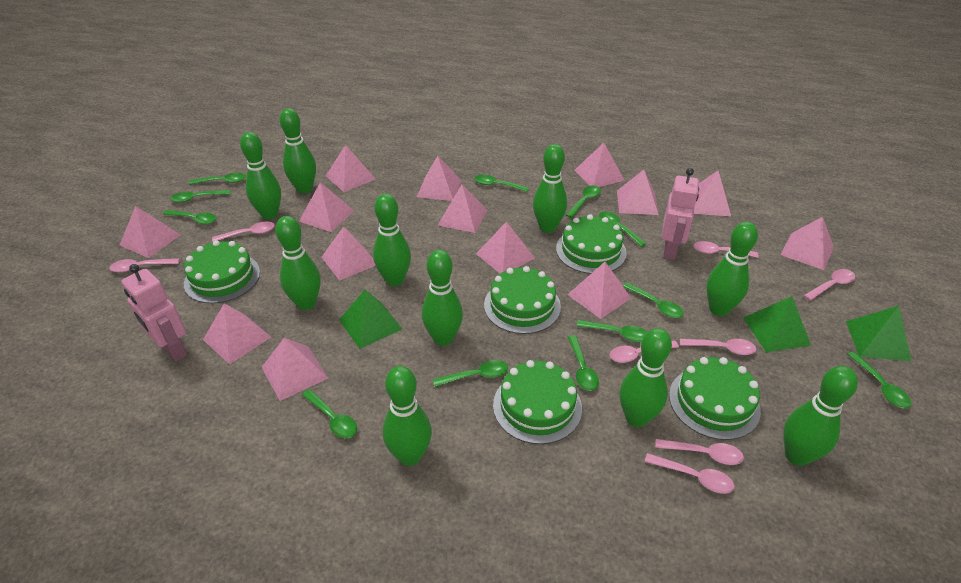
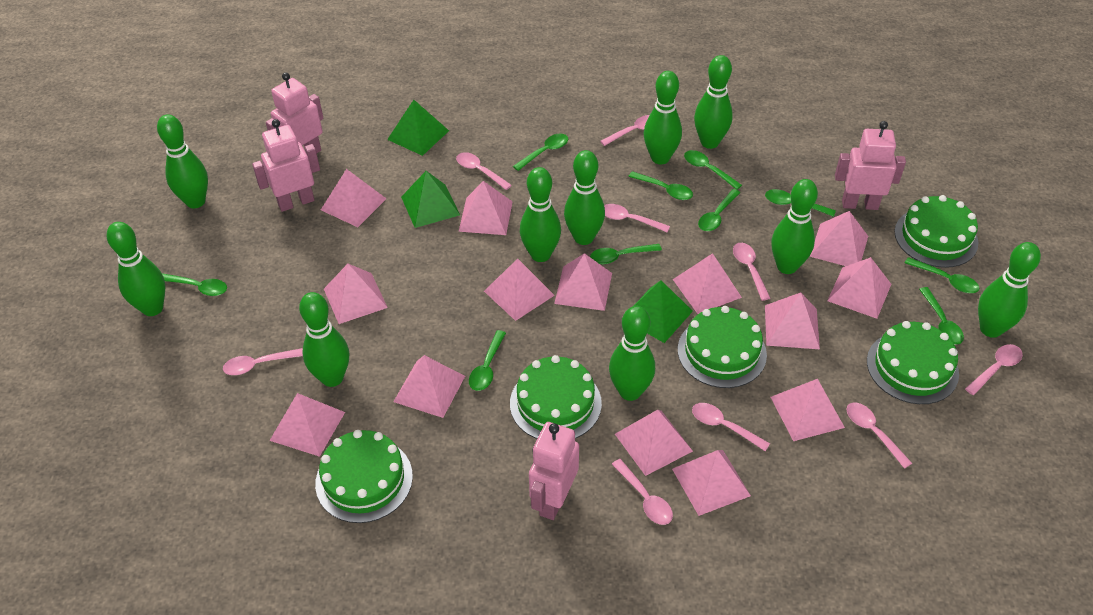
green spoon: 12 -> 10
pink robot: 2 -> 4
pink spoon: 8 -> 9

